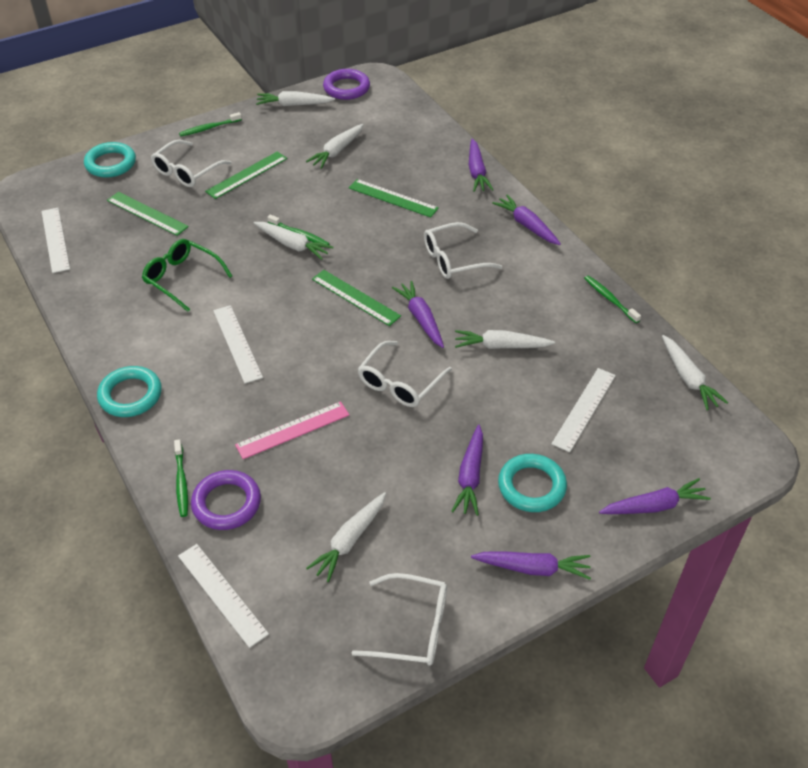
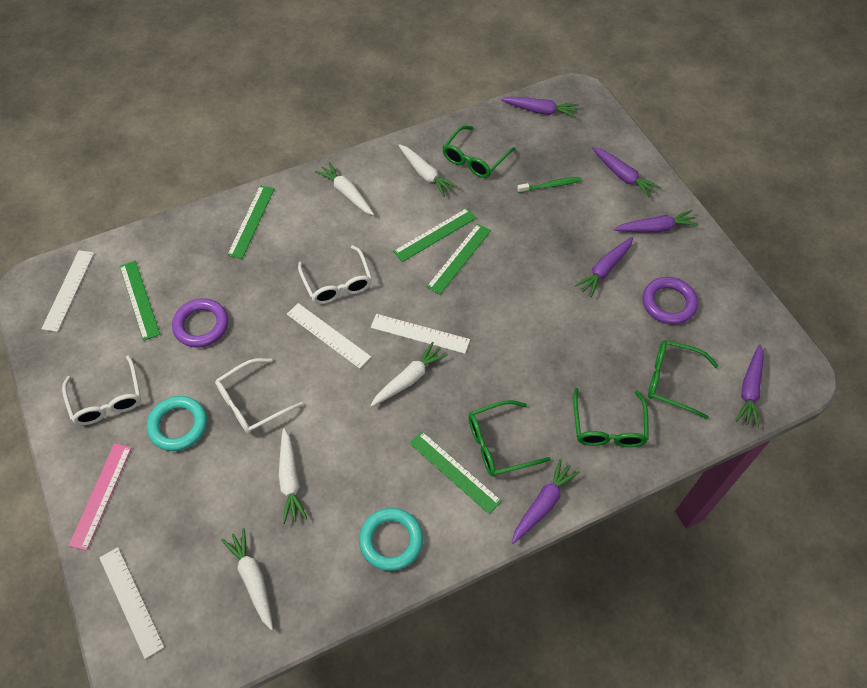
green glasses: 1 -> 4
green ruler: 4 -> 5
green toothbrush: 4 -> 1
turquoise ring: 3 -> 2
white carrot: 6 -> 5
white glasses: 4 -> 3

